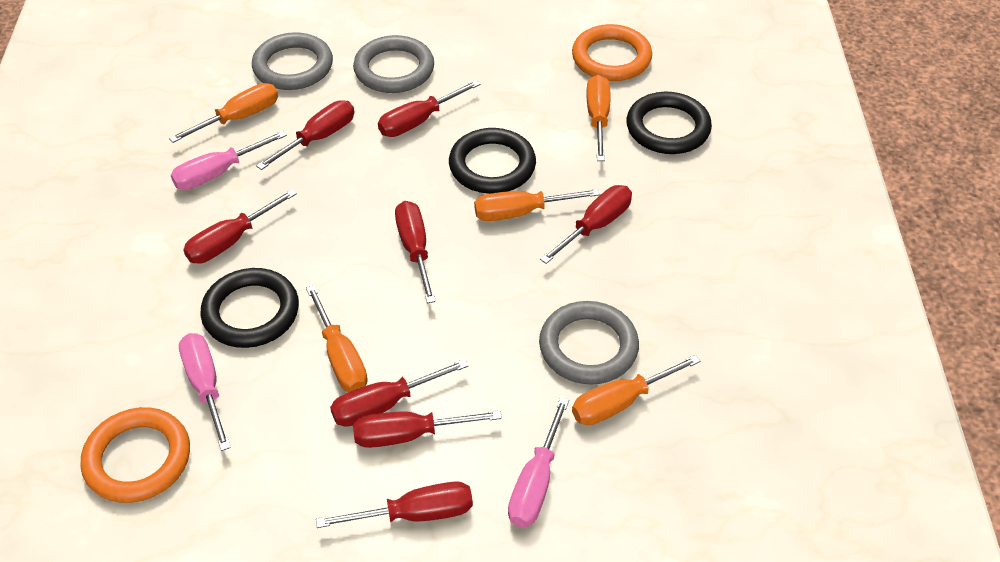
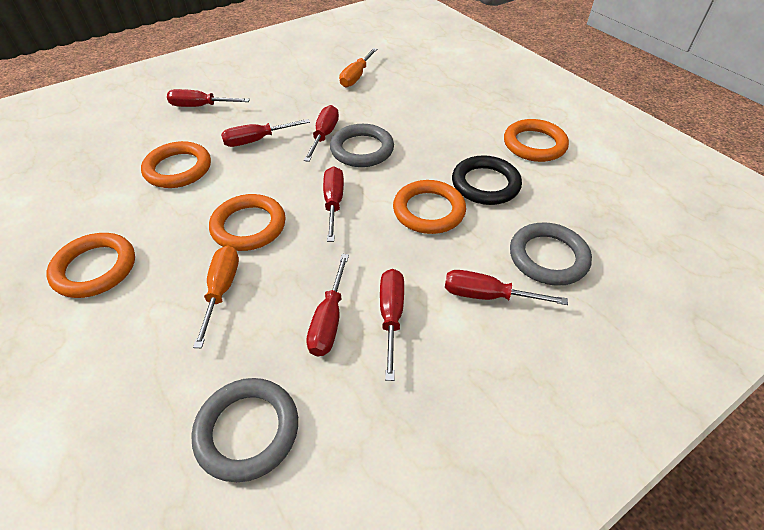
black ring: 3 -> 1
orange ring: 2 -> 5
orange screwdriver: 5 -> 2
pink screwdriver: 3 -> 0
red screwdriver: 8 -> 7

